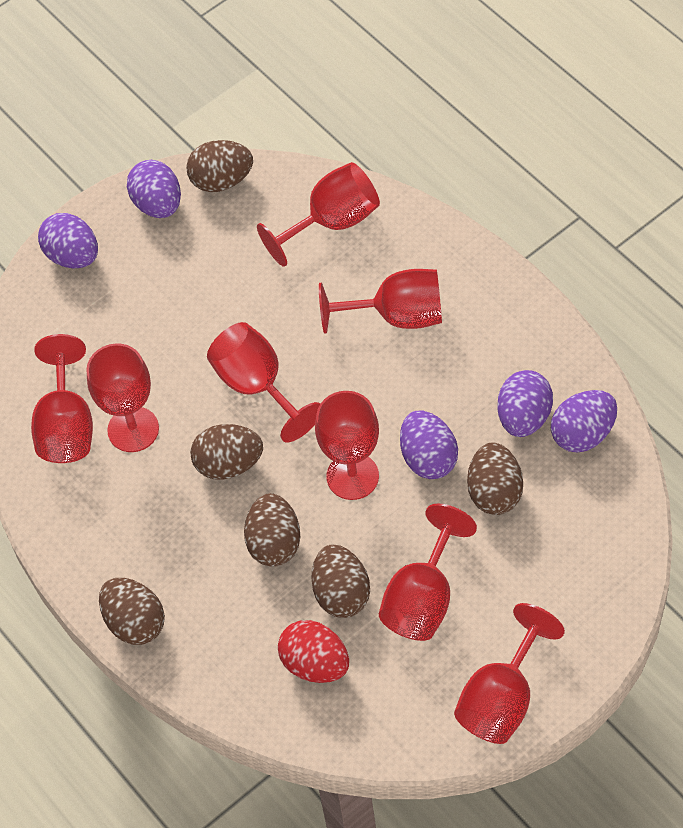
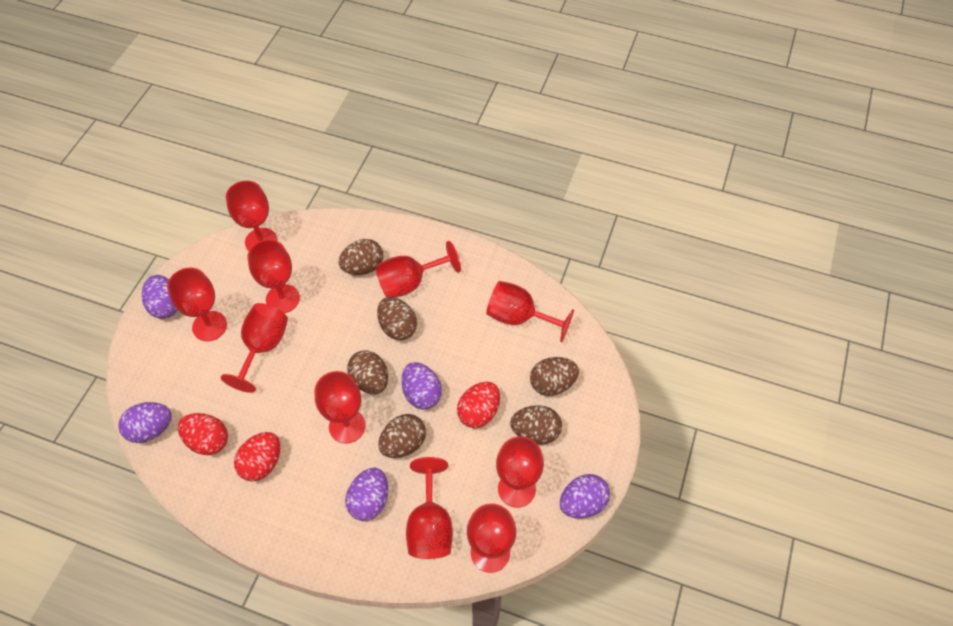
red egg: 1 -> 3
red goblet: 8 -> 10

